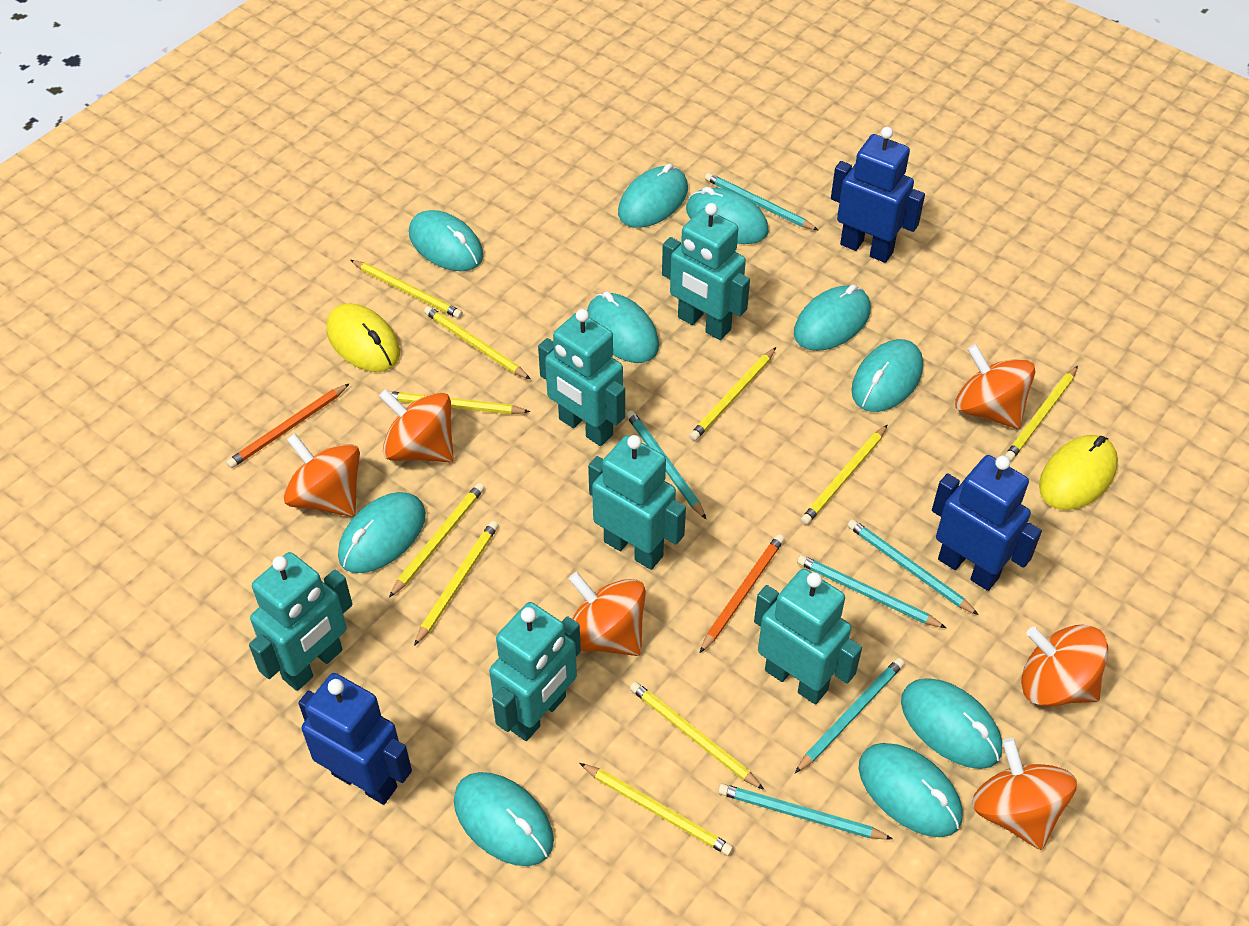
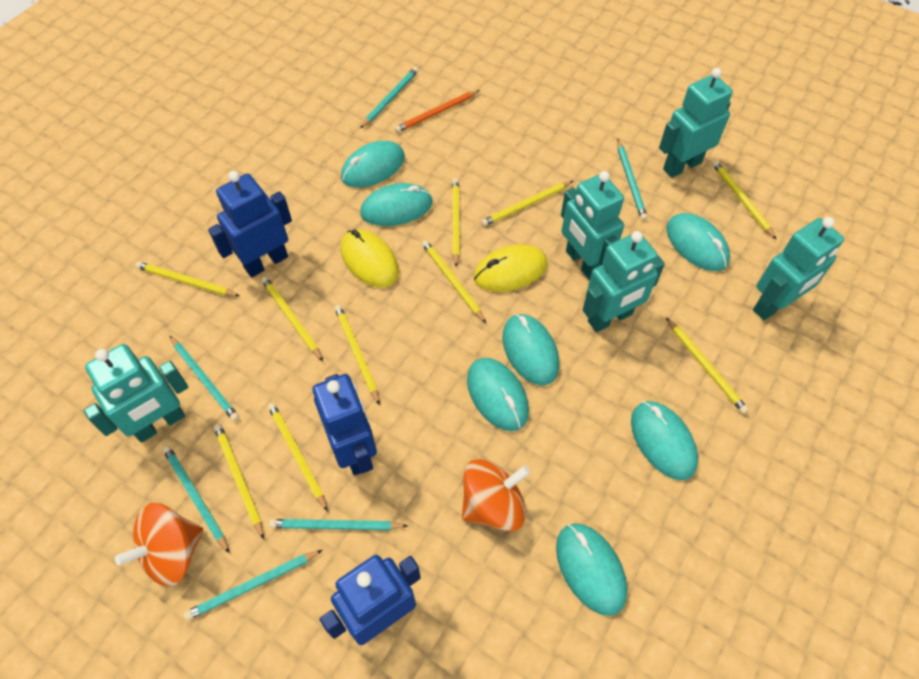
orange pencil: 2 -> 1
orange spinning top: 6 -> 2
turquoise mouse: 10 -> 7
turquoise robot: 6 -> 5

